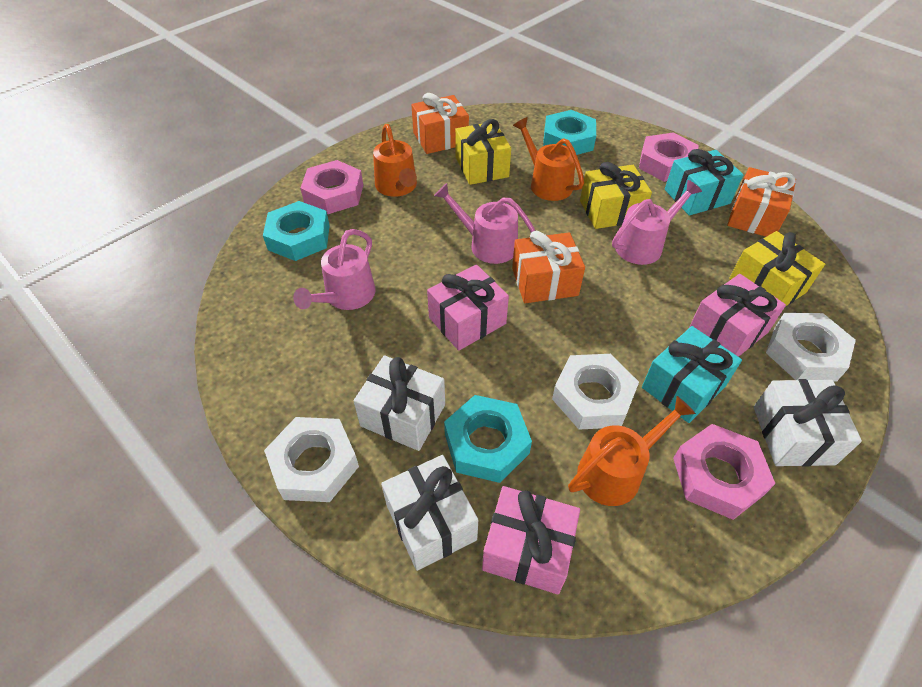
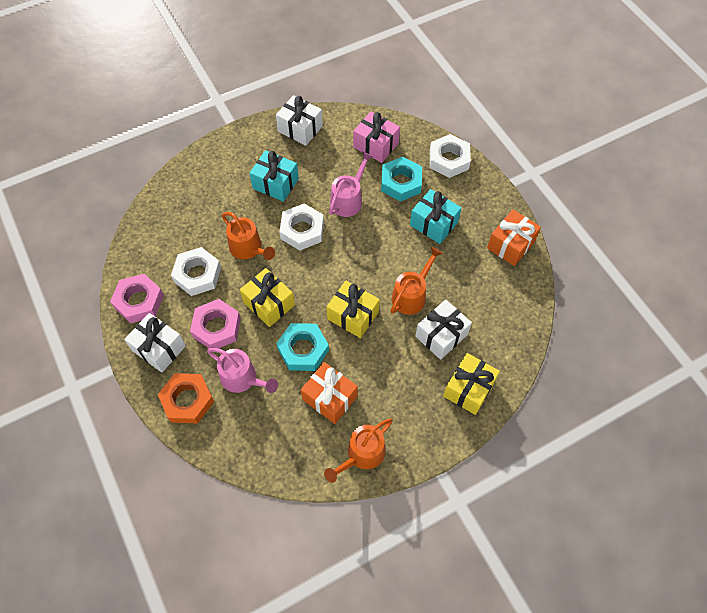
orange gift: 3 -> 2
orange nut: 0 -> 1
pink gift: 3 -> 1
pink nut: 3 -> 2
pink watering can: 3 -> 2
turquoise nut: 3 -> 2

